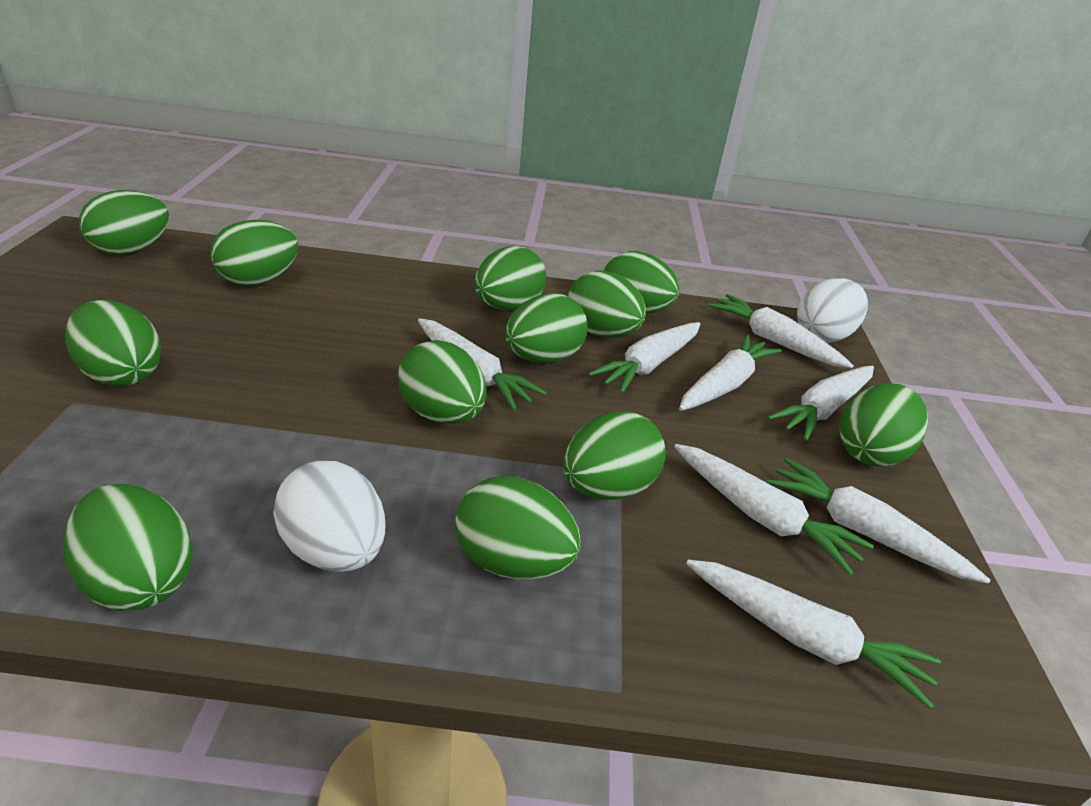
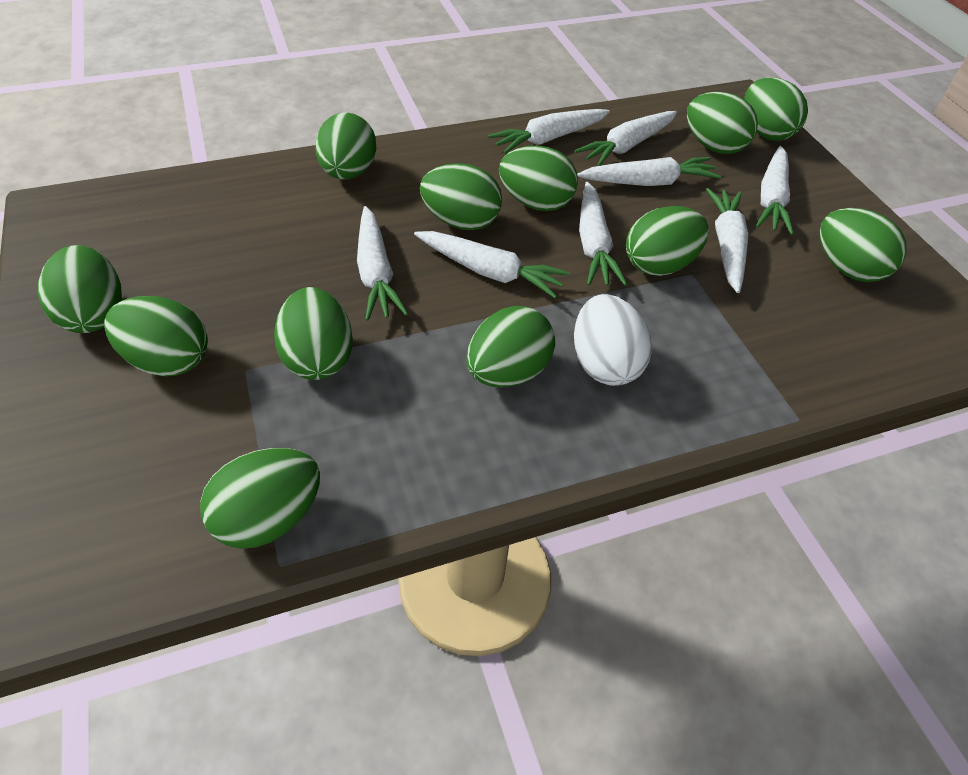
white egg: 2 -> 1

